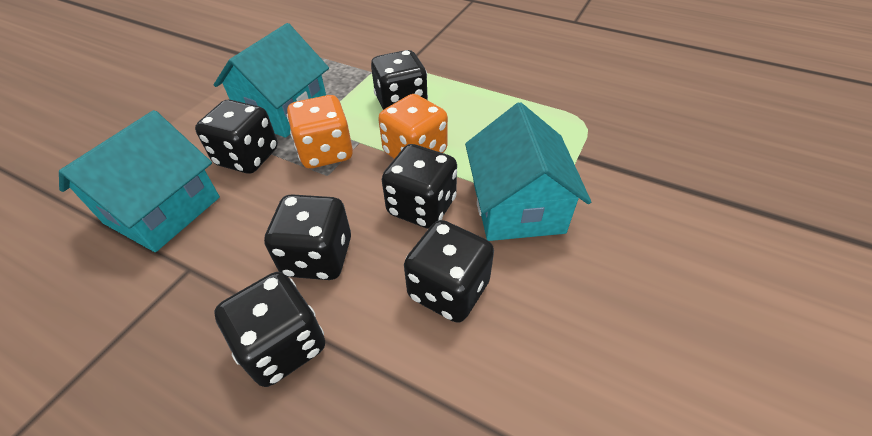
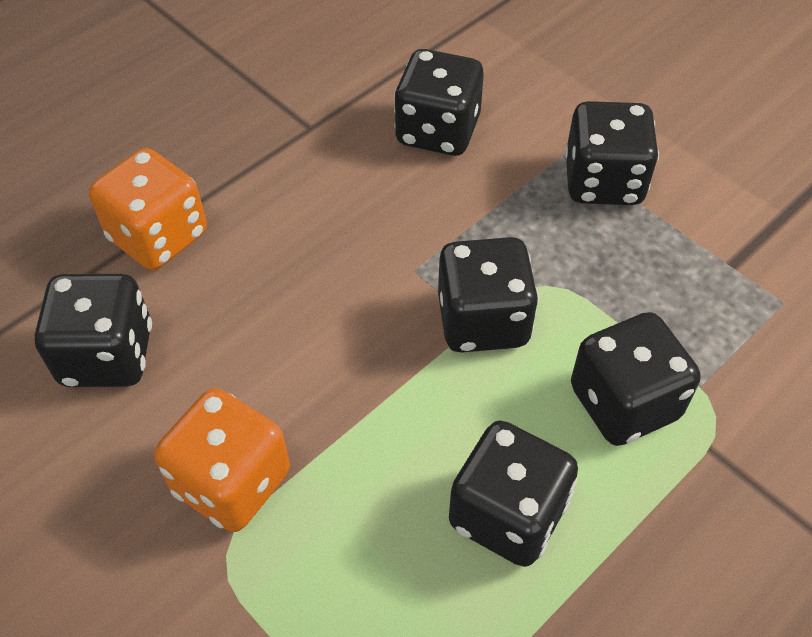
turquoise house: 3 -> 0

